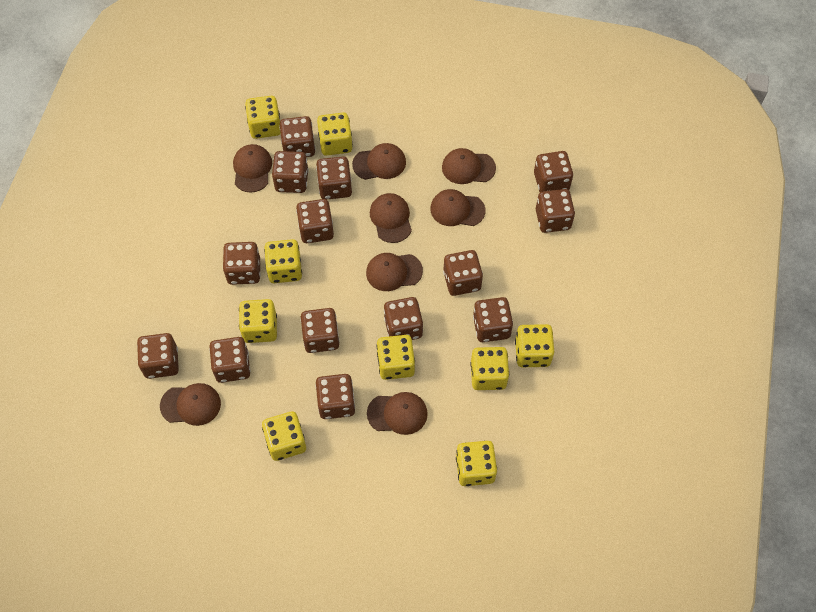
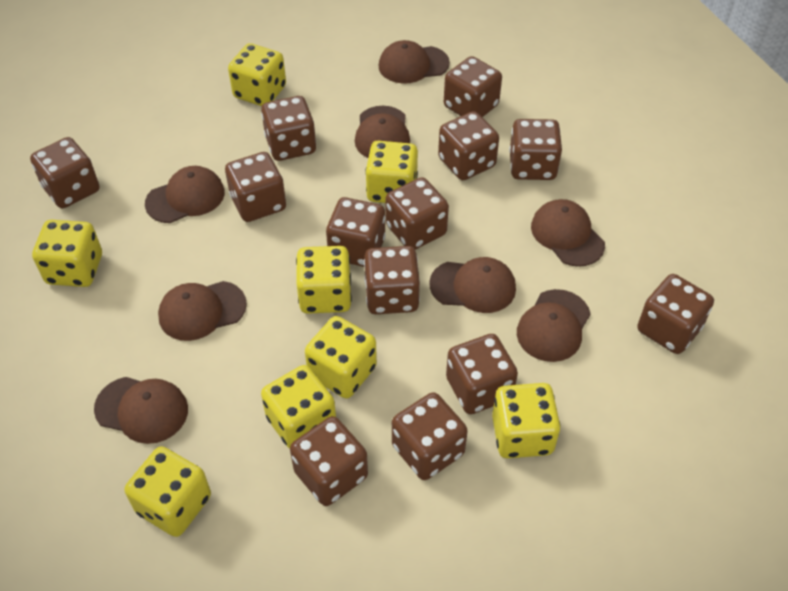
brown dice: 14 -> 13
yellow dice: 9 -> 8

